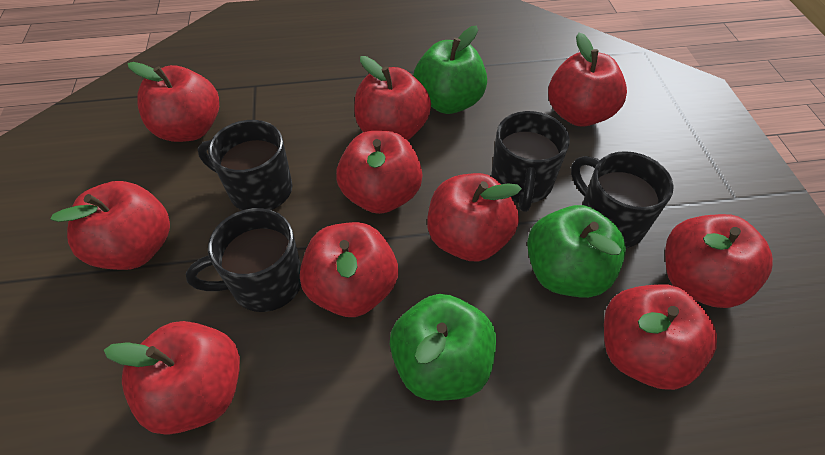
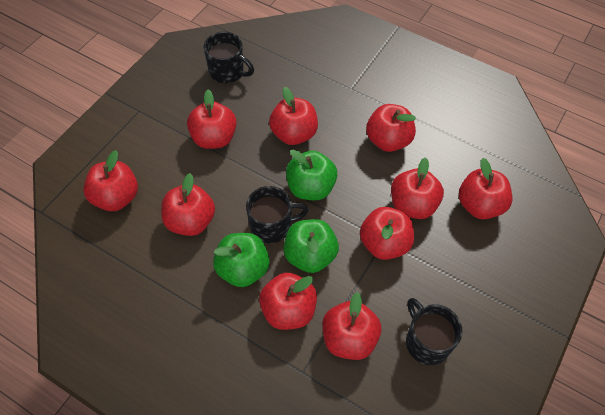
black mug: 4 -> 3

